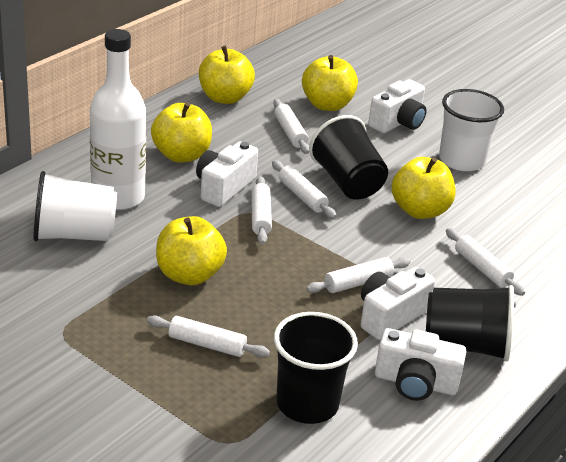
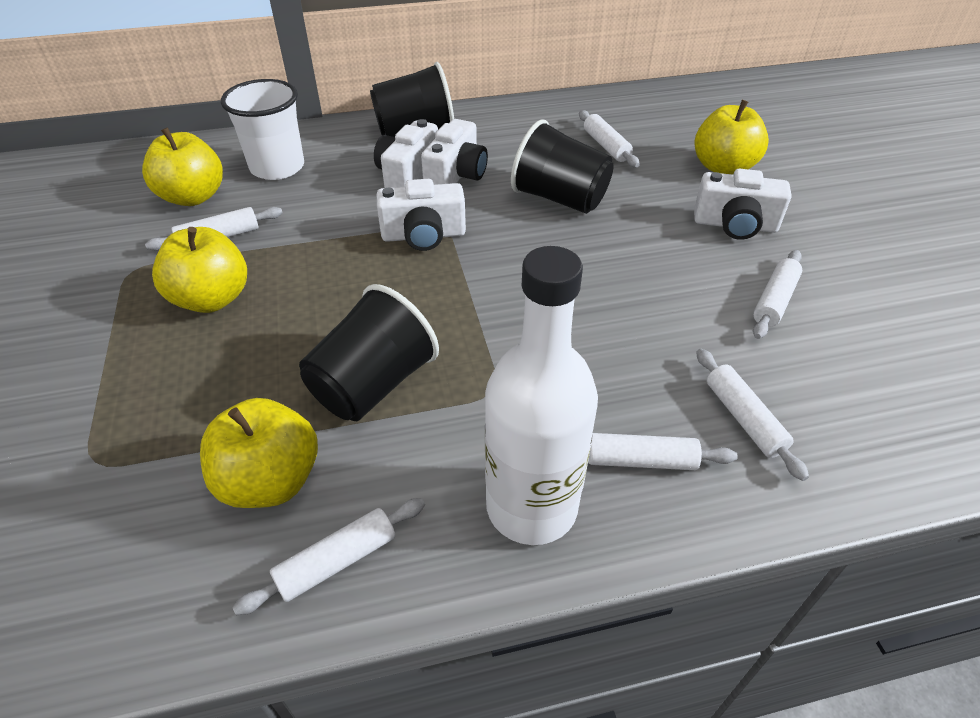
white cup: 2 -> 1
yellow apple: 5 -> 4

